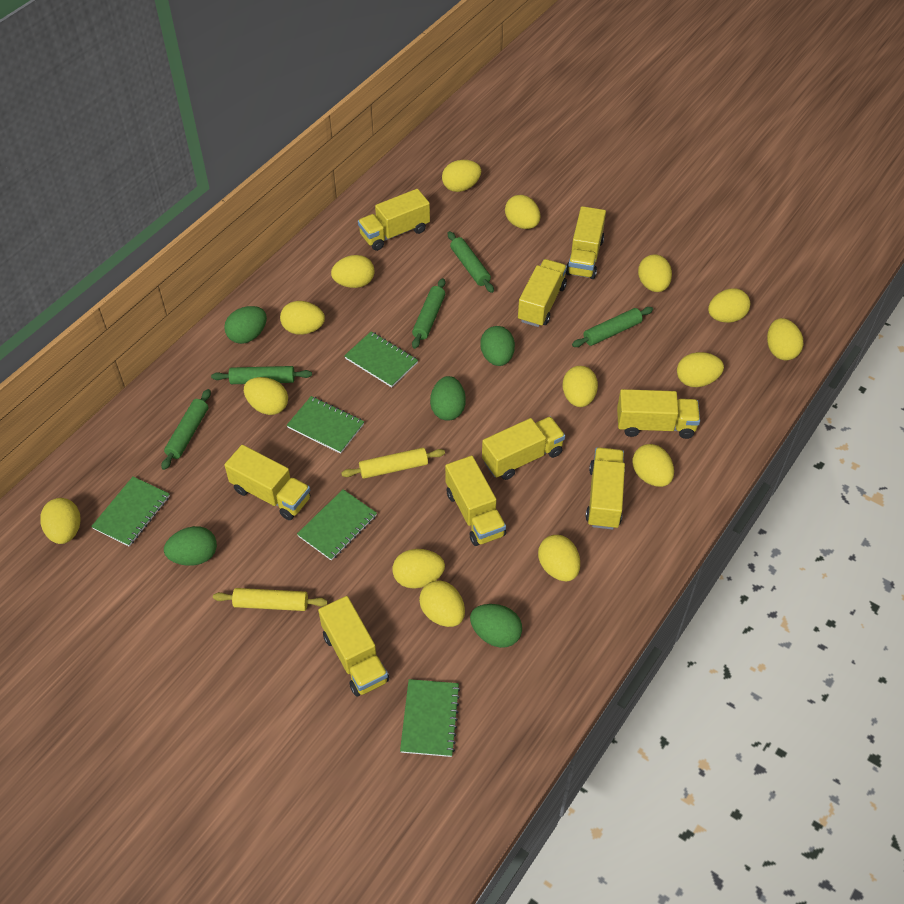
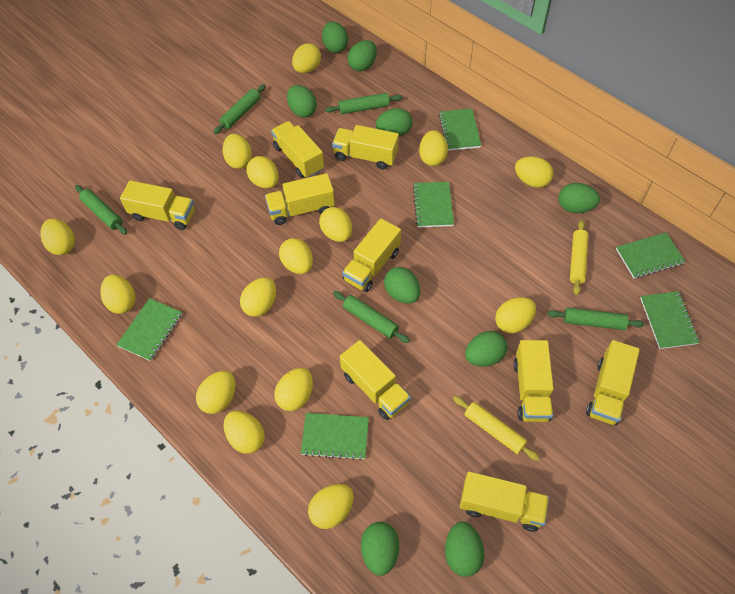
green egg: 5 -> 9
green notebook: 5 -> 6

